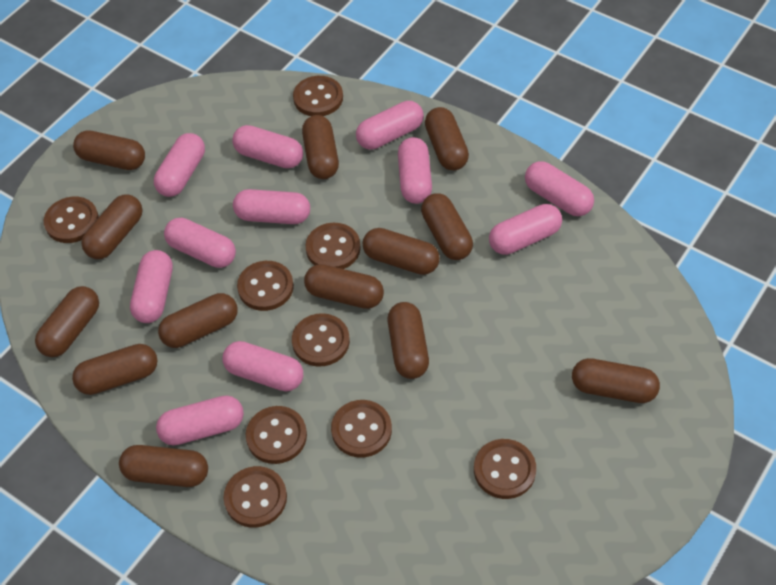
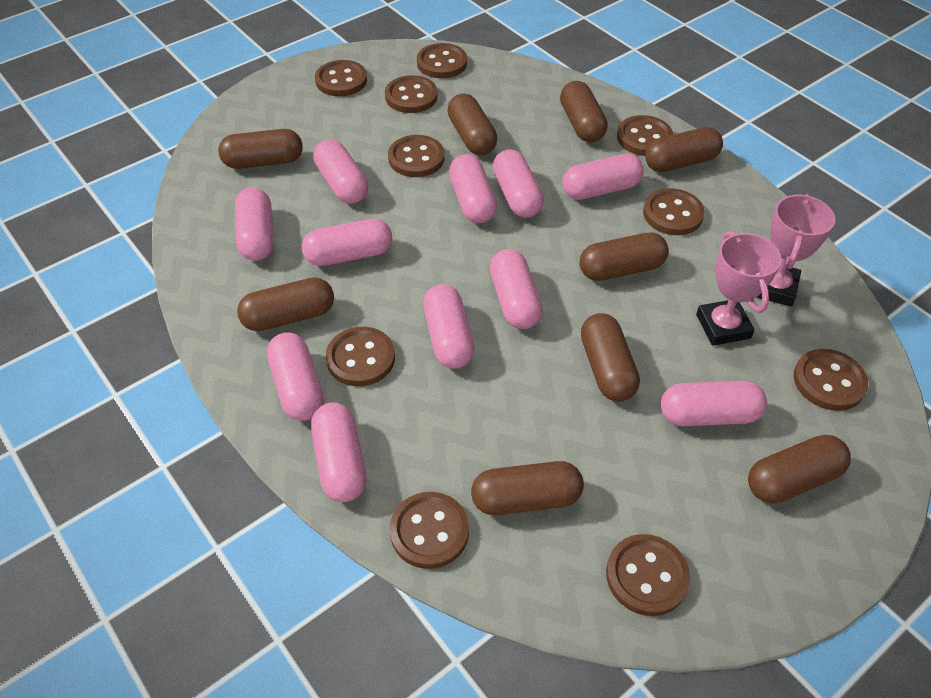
brown button: 9 -> 10
brown capsule: 13 -> 9
pink trophy: 0 -> 2

